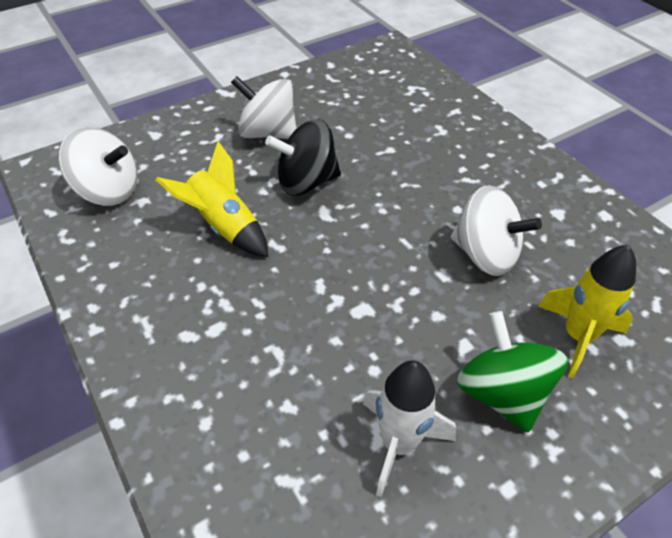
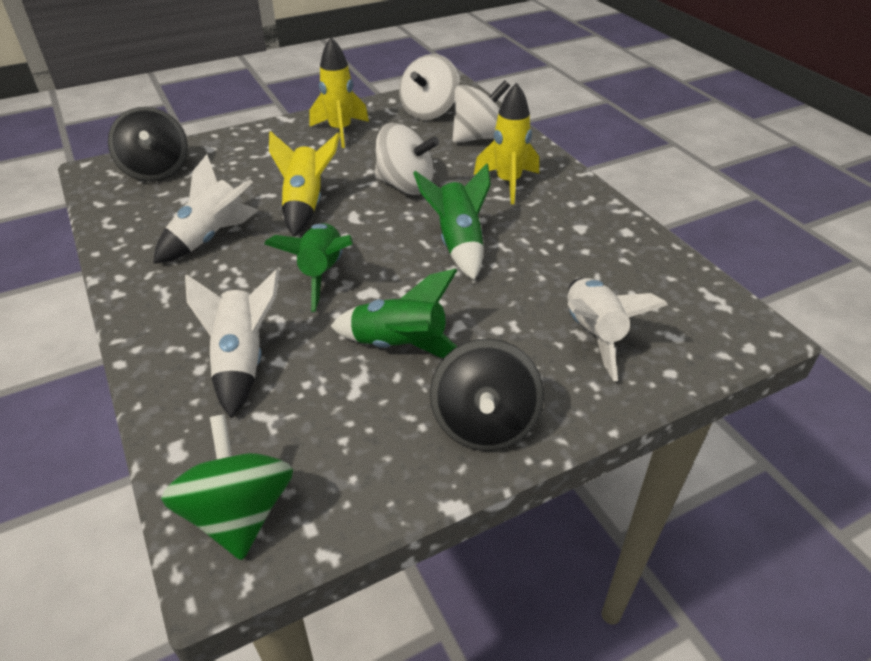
black spinning top: 1 -> 2
green rocket: 0 -> 3
white rocket: 1 -> 3
yellow rocket: 2 -> 3

